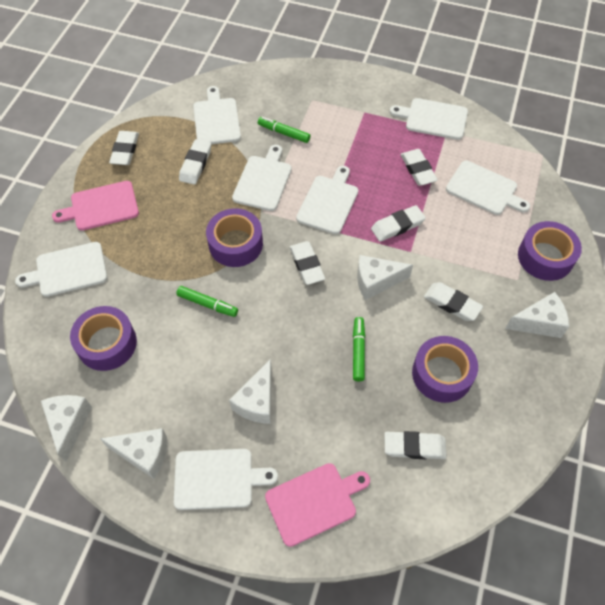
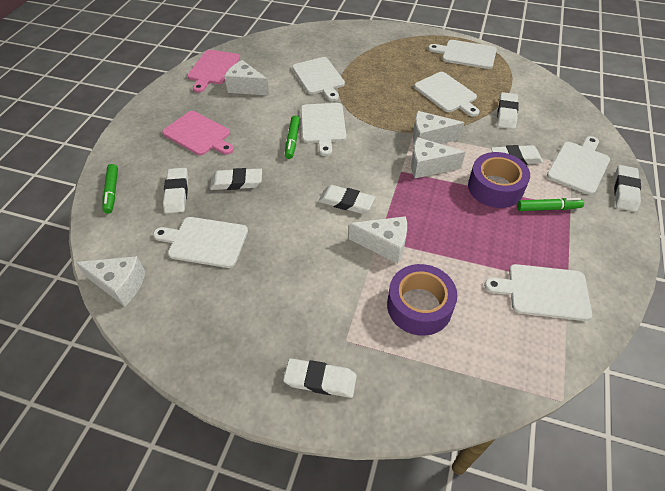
purple tape: 4 -> 2

